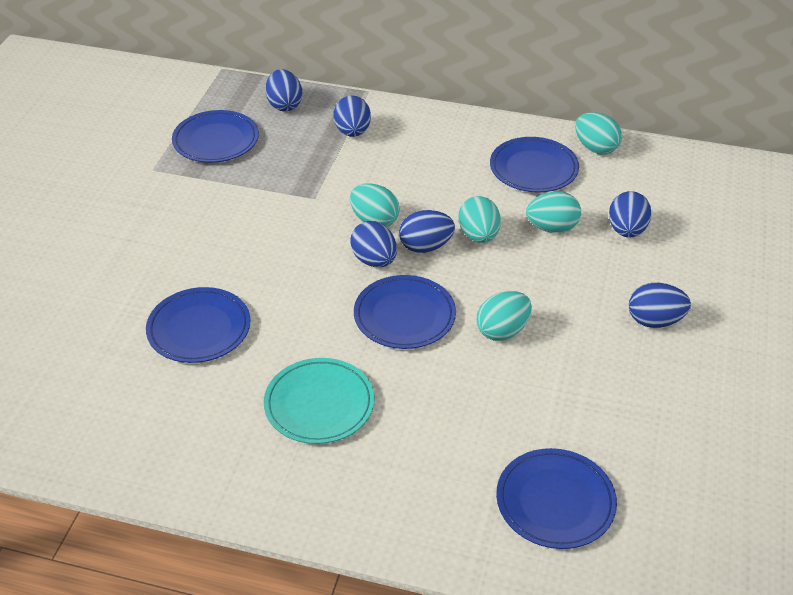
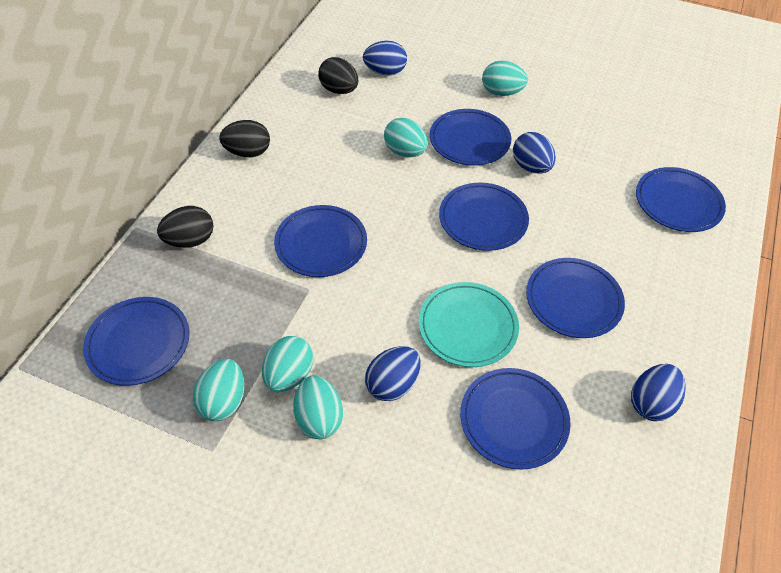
black egg: 0 -> 3
blue egg: 6 -> 4
blue plate: 5 -> 7

